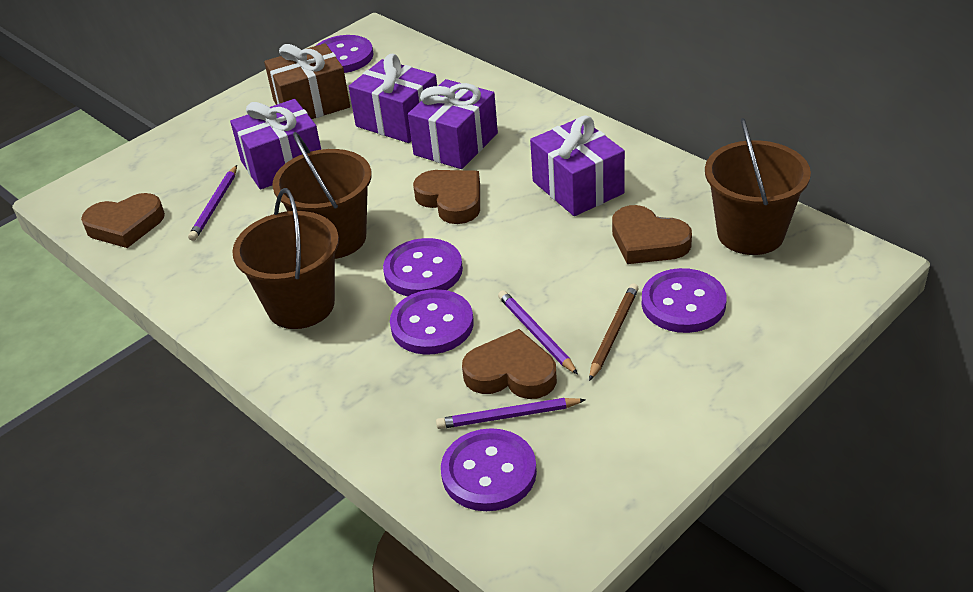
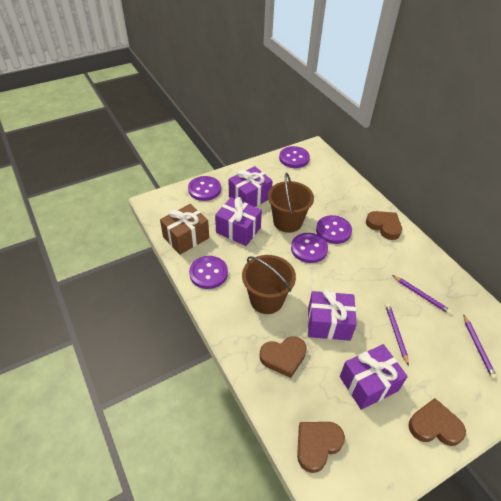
brown bucket: 3 -> 2
brown pencil: 1 -> 0

